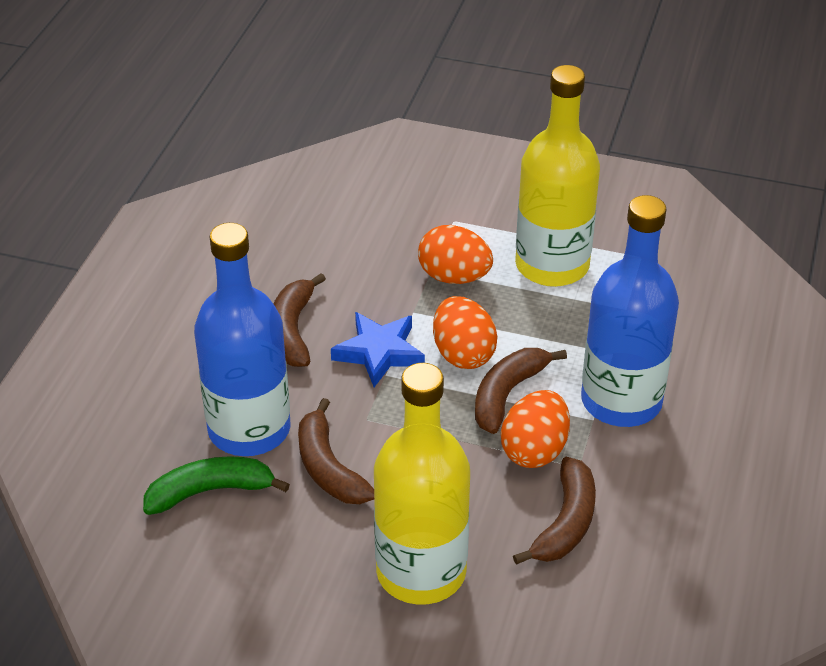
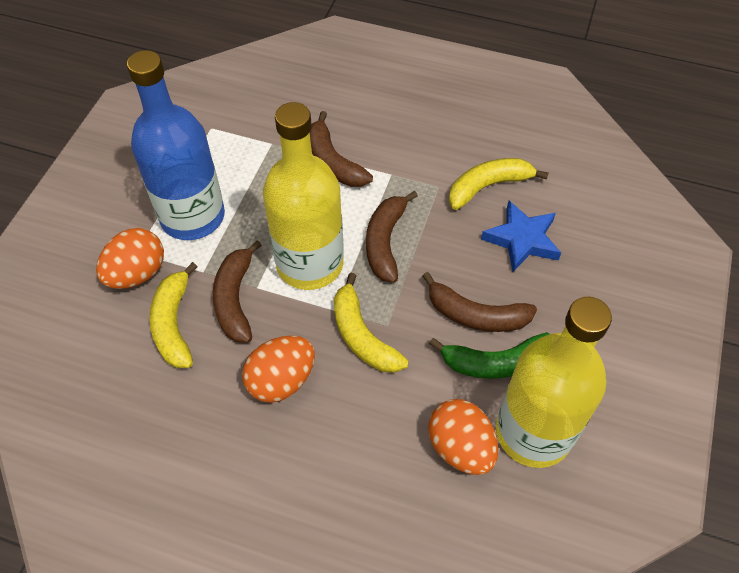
blue bottle: 2 -> 1
yellow banana: 0 -> 3

